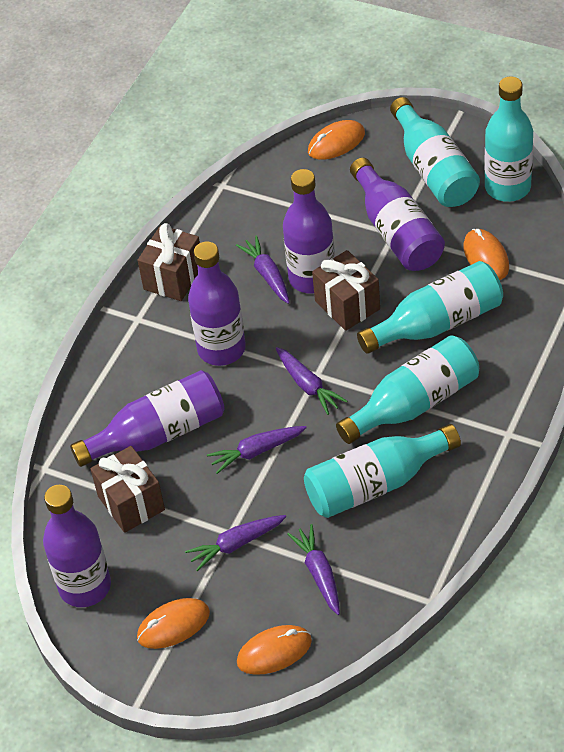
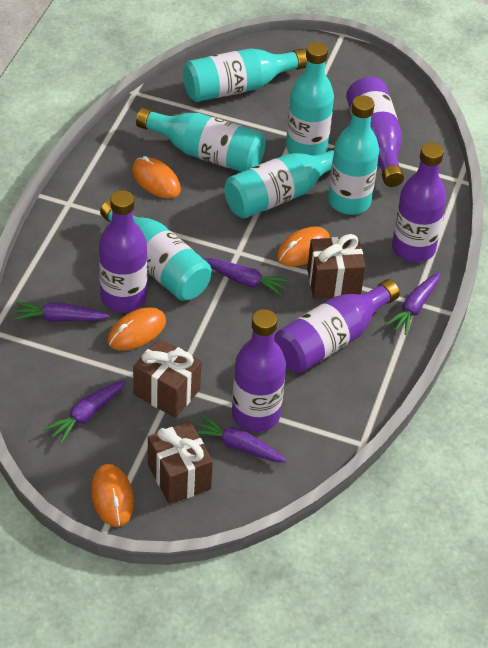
turquoise bottle: 5 -> 6

